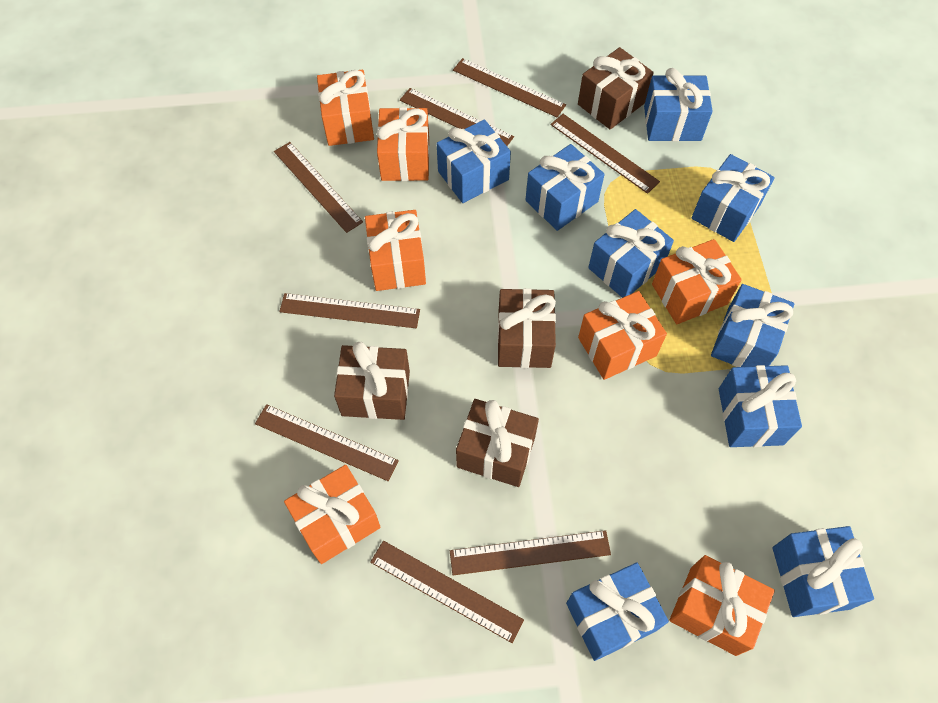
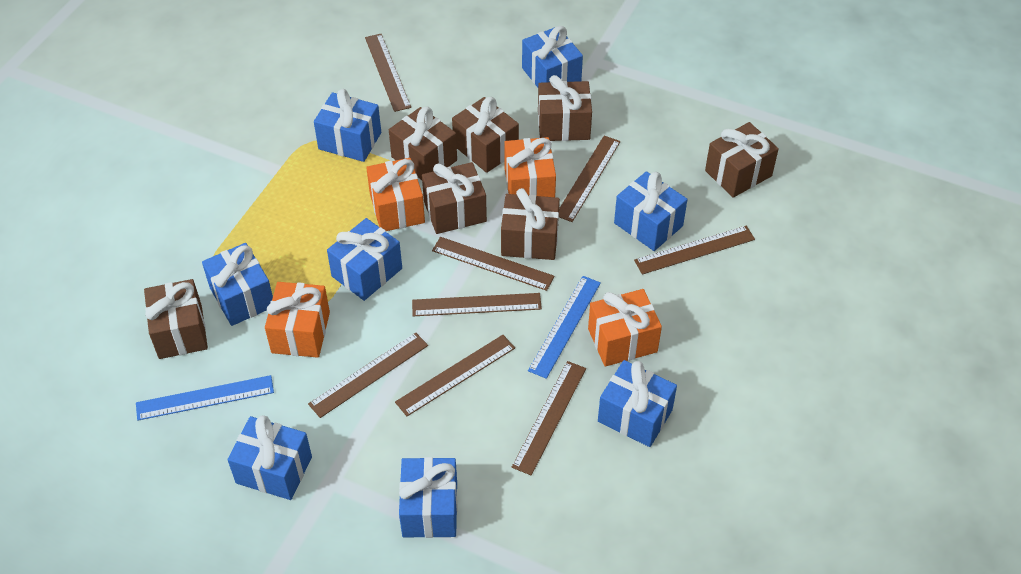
blue gift: 9 -> 8
blue ruler: 0 -> 2
brown gift: 4 -> 7
orange gift: 7 -> 4

